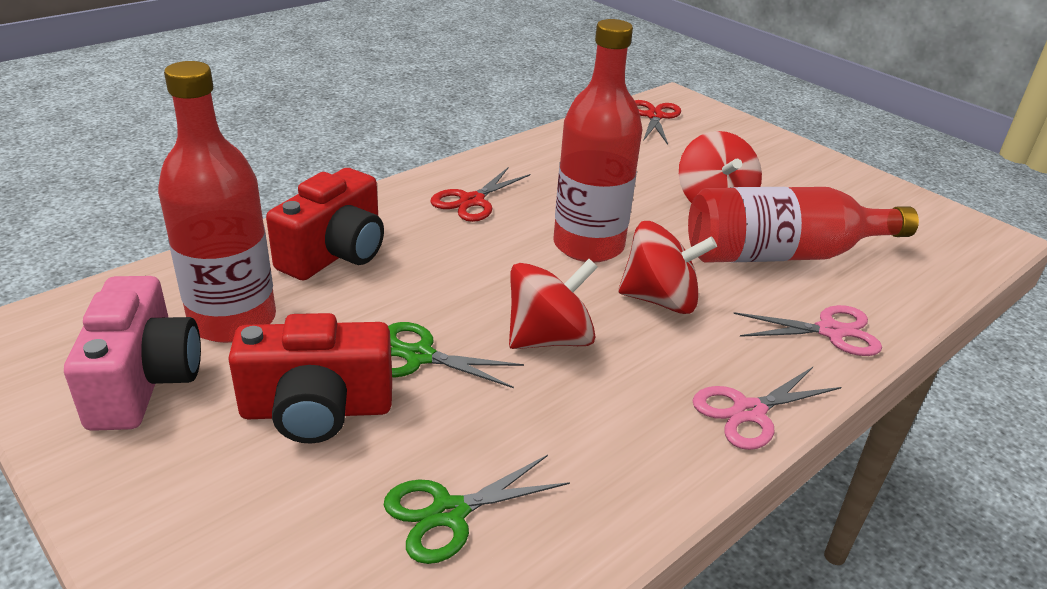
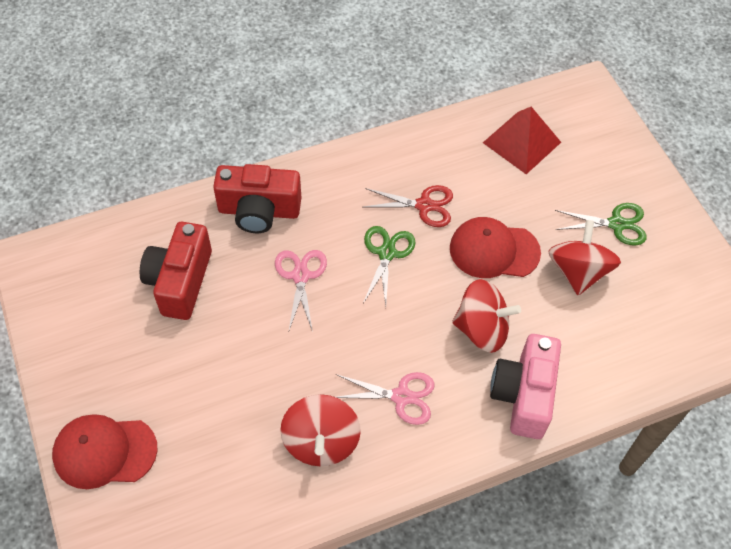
red bottle: 3 -> 0
red cap: 0 -> 2
red pyramid: 0 -> 1
red scissors: 2 -> 1

